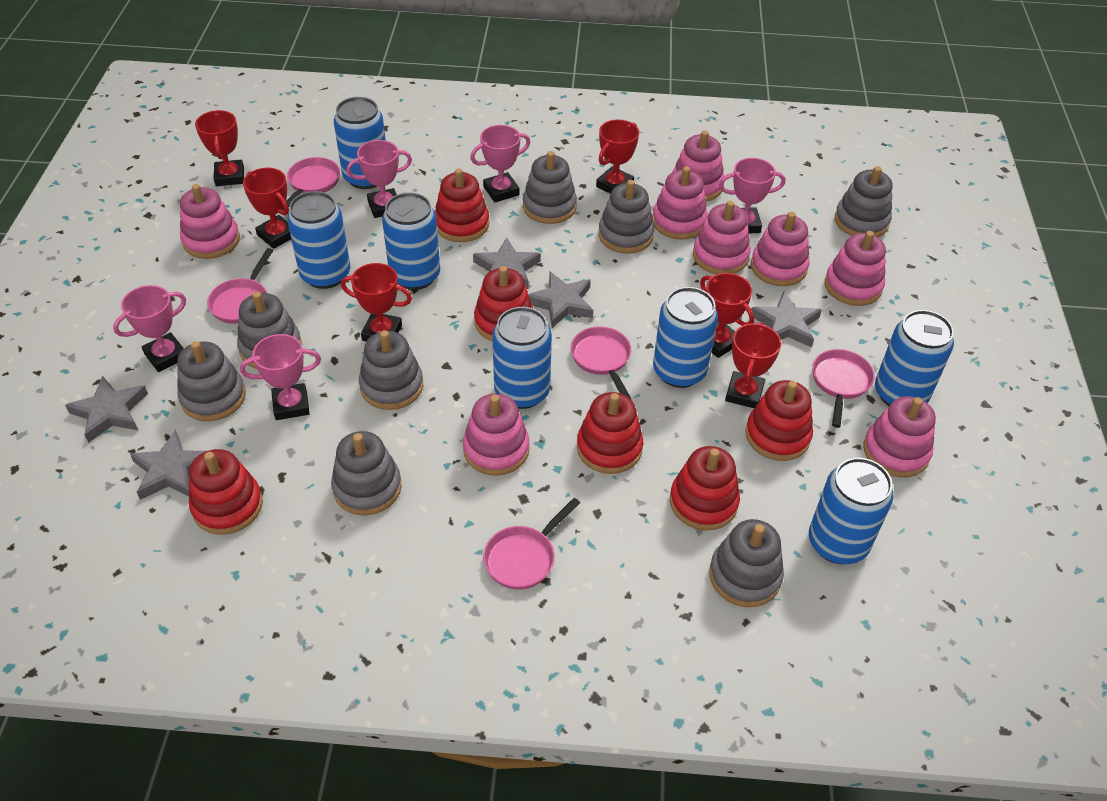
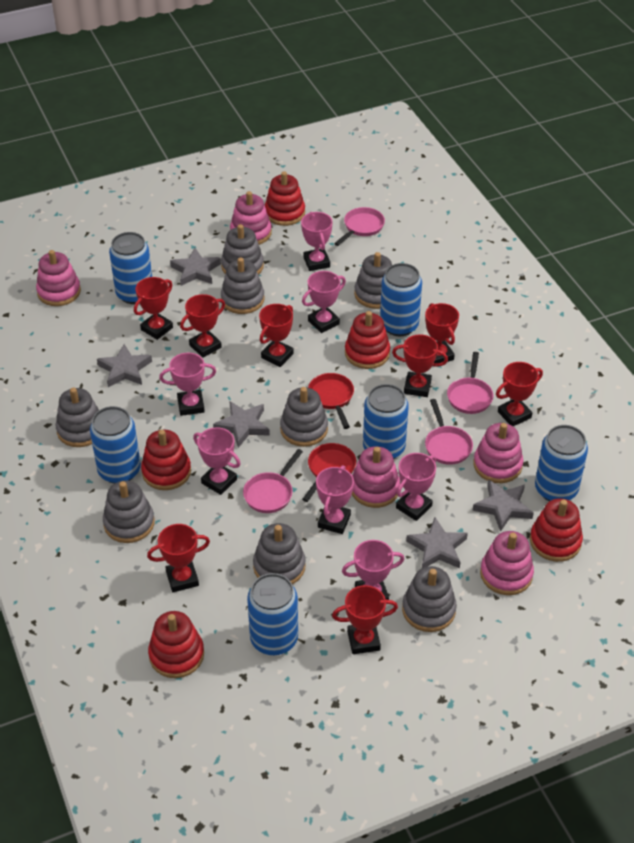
blue can: 7 -> 6
pink pan: 5 -> 4
pink stacking toy: 8 -> 5
pink trophy: 5 -> 7
red pan: 0 -> 2
red stacking toy: 6 -> 5
red trophy: 6 -> 8

